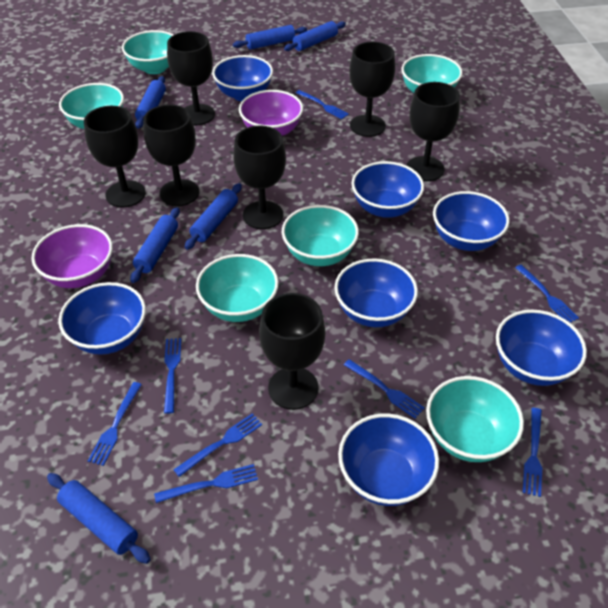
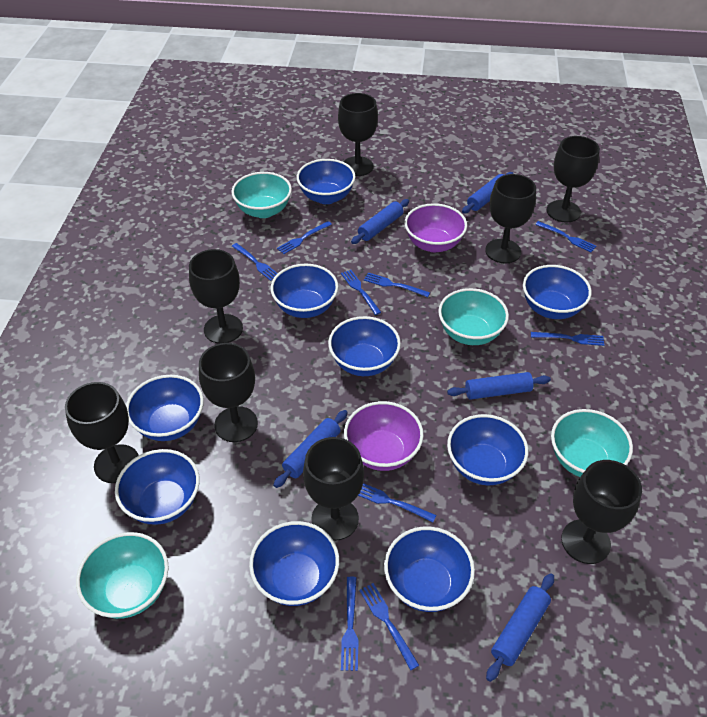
black goblet: 7 -> 8
blue bowl: 7 -> 9
blue fork: 8 -> 9
blue rolling pin: 6 -> 5
turquoise bowl: 6 -> 4

